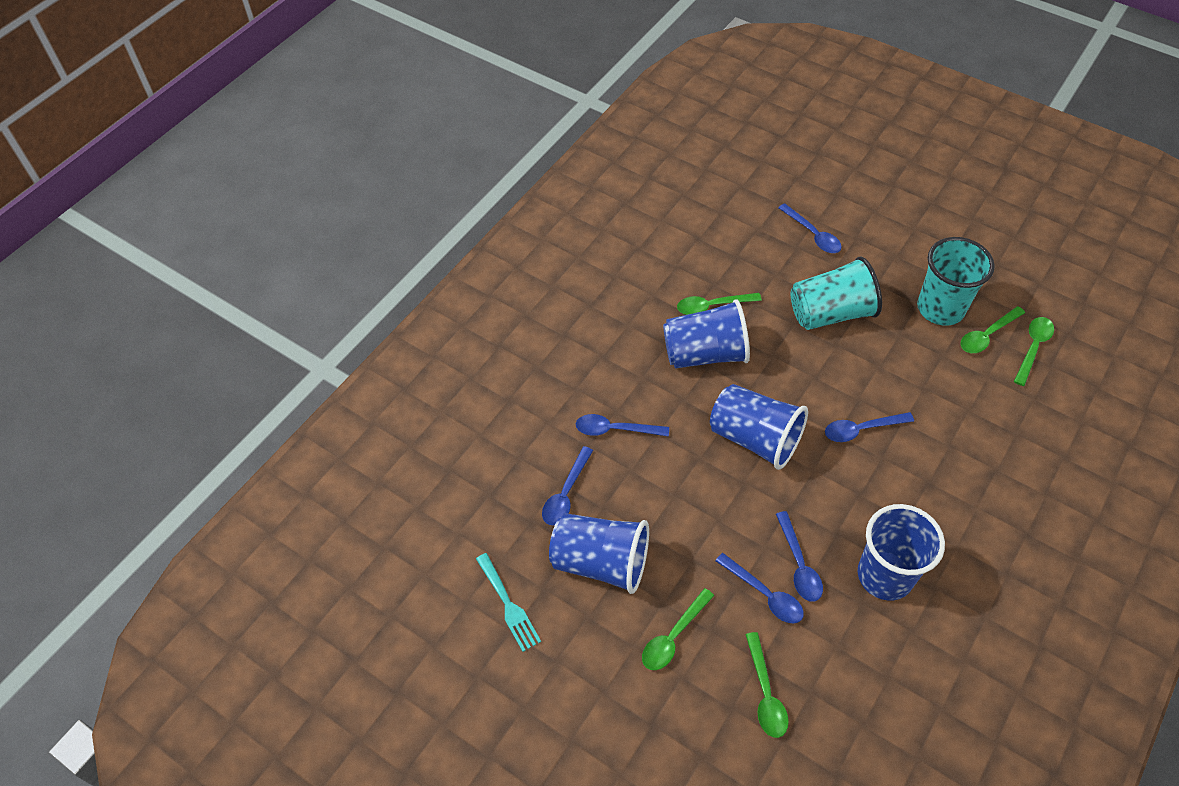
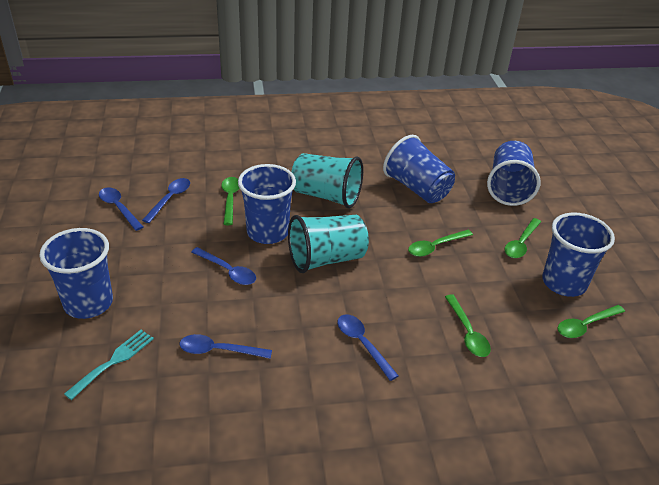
blue cup: 4 -> 5
blue spoon: 6 -> 5

